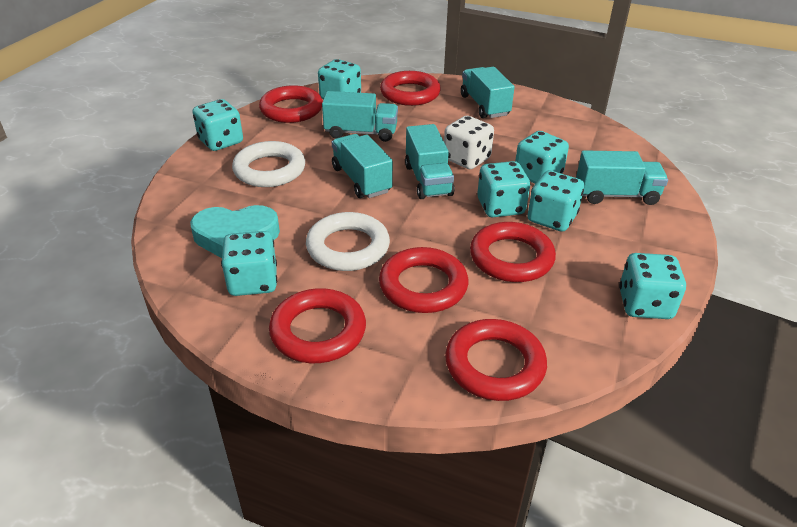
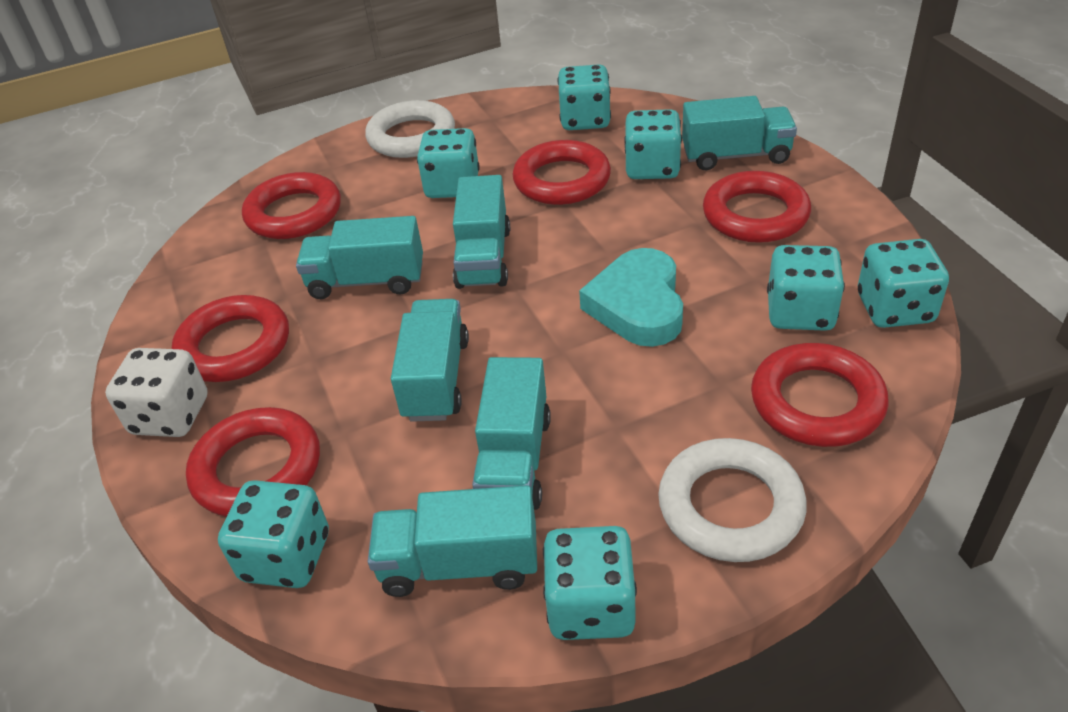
turquoise truck: 5 -> 6

